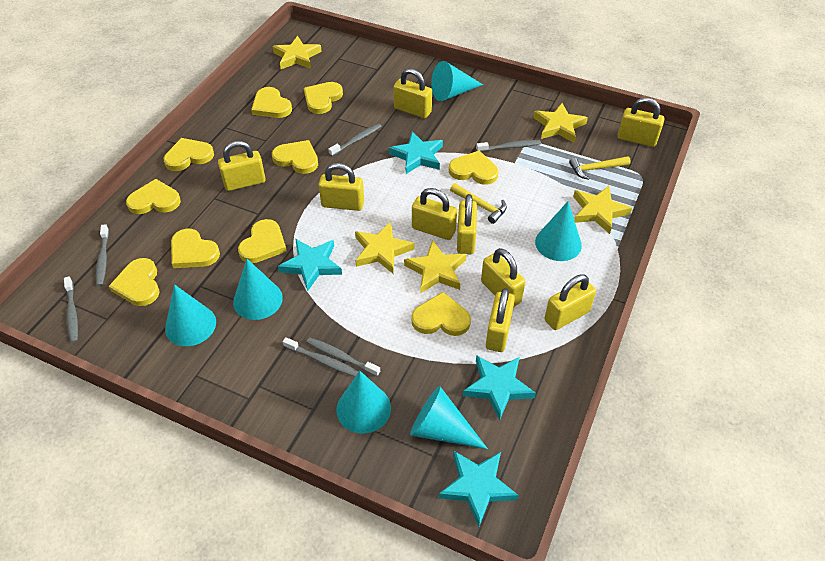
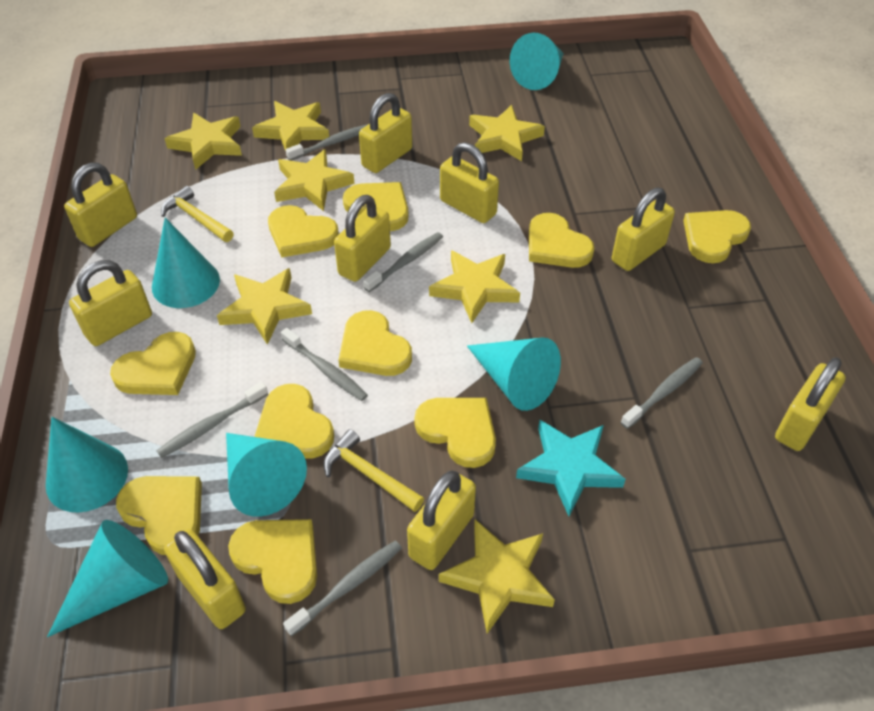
turquoise star: 4 -> 1
yellow star: 5 -> 7

